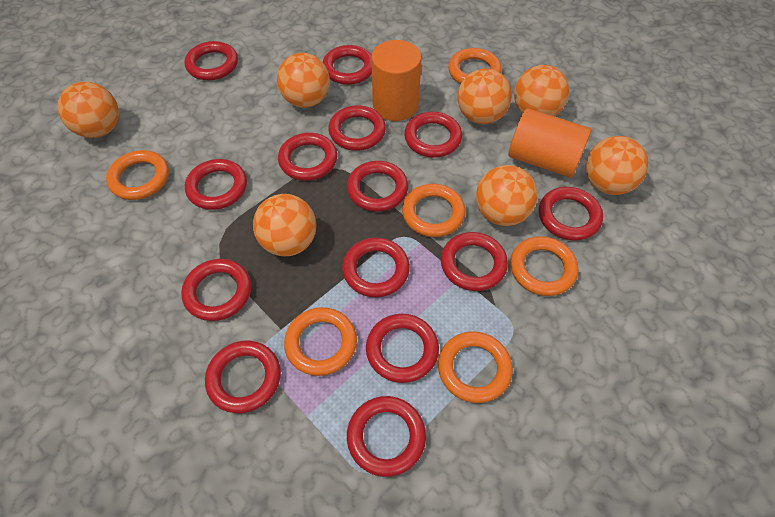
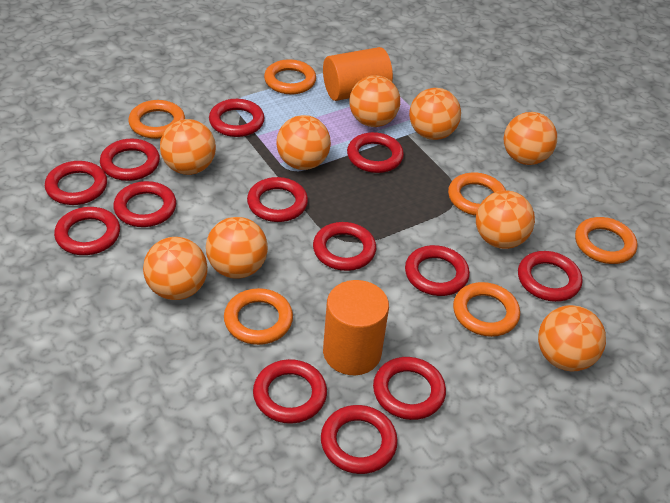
orange ball: 7 -> 9
red ring: 14 -> 13

